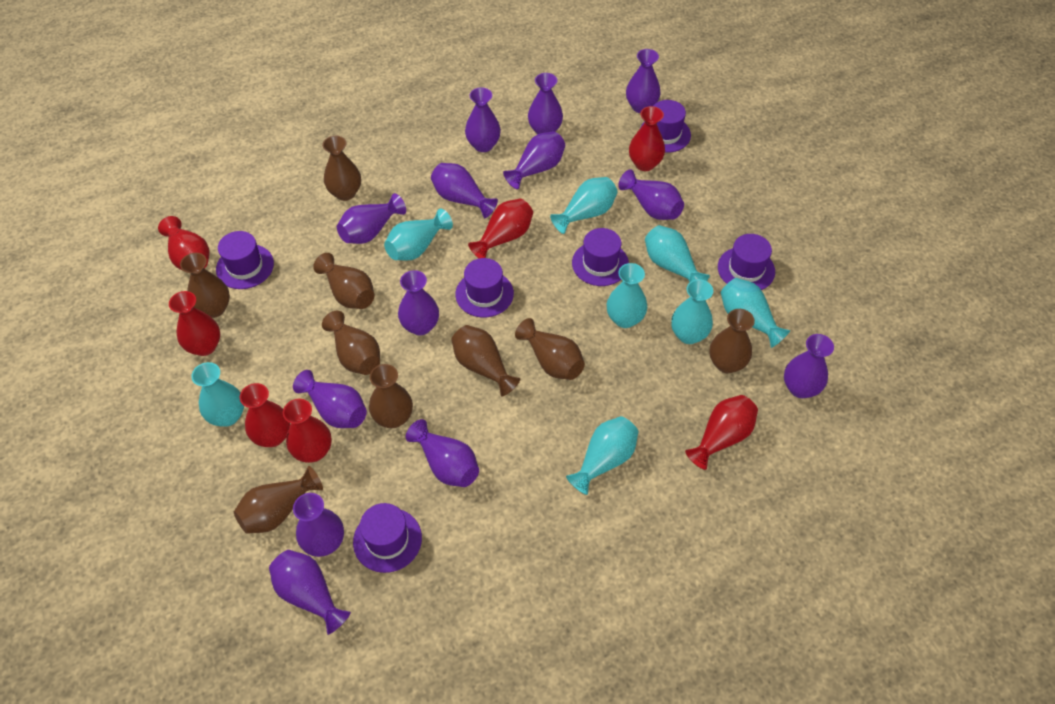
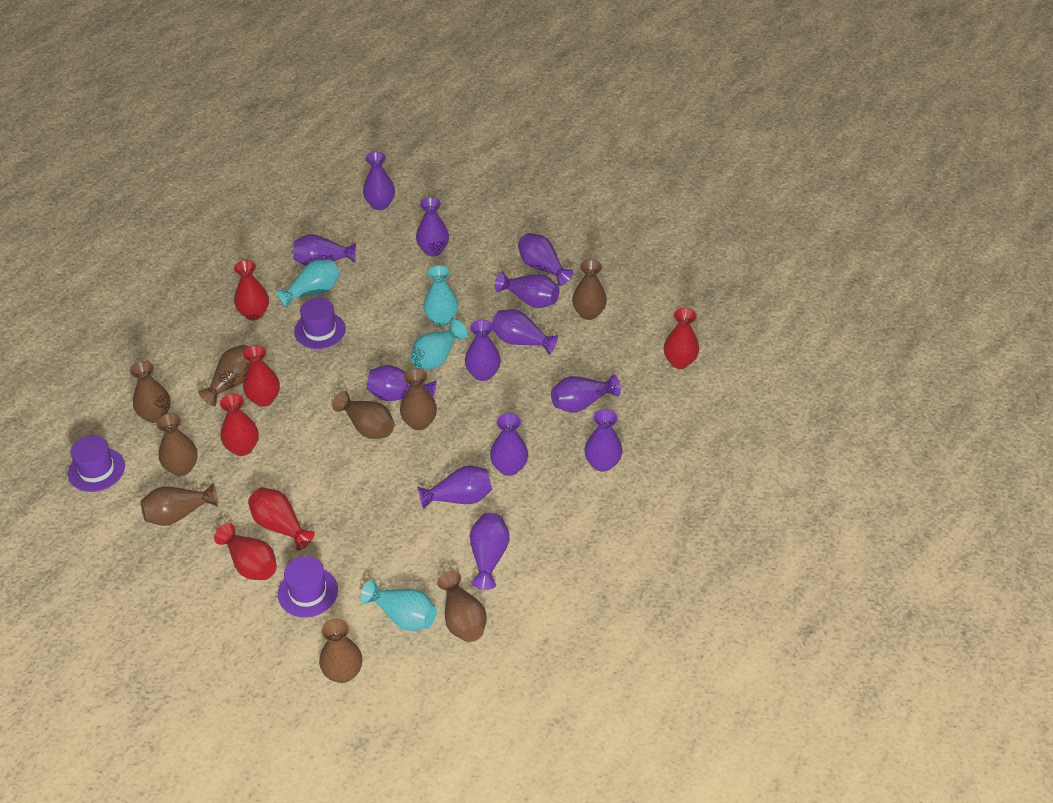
purple hat: 6 -> 3
red vase: 7 -> 6
turquoise vase: 8 -> 4

